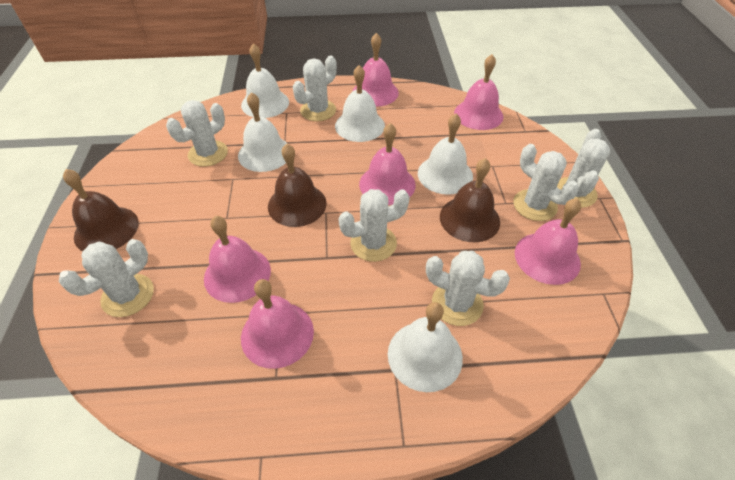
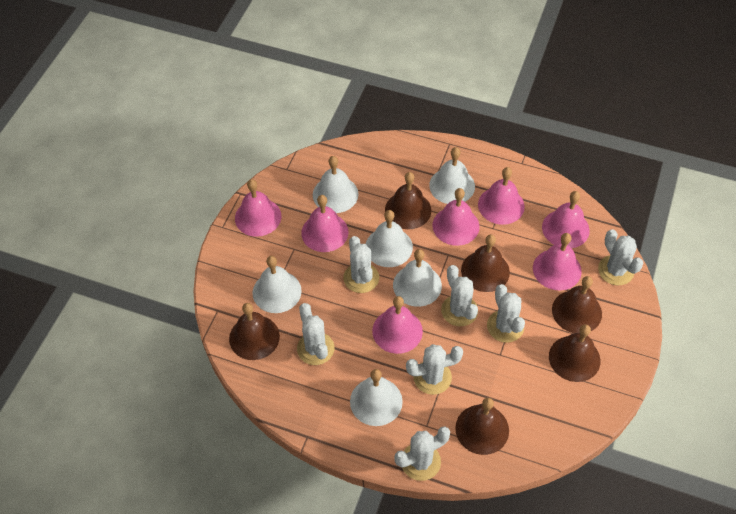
brown bell: 3 -> 6
pink bell: 6 -> 7
white bell: 5 -> 6

